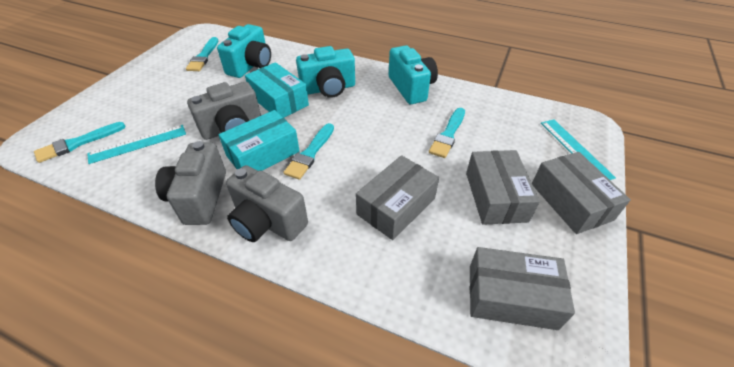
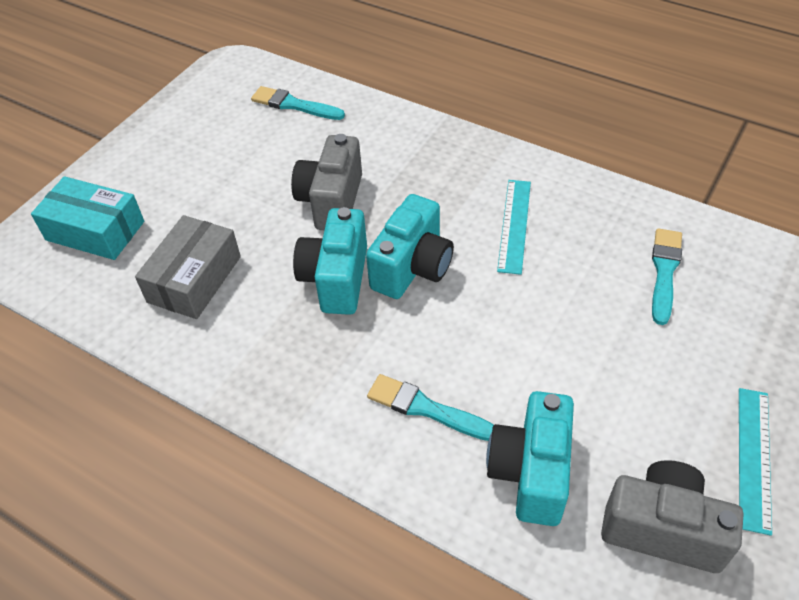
grey box: 4 -> 1
grey camera: 3 -> 2
turquoise box: 2 -> 1
turquoise brush: 4 -> 3

